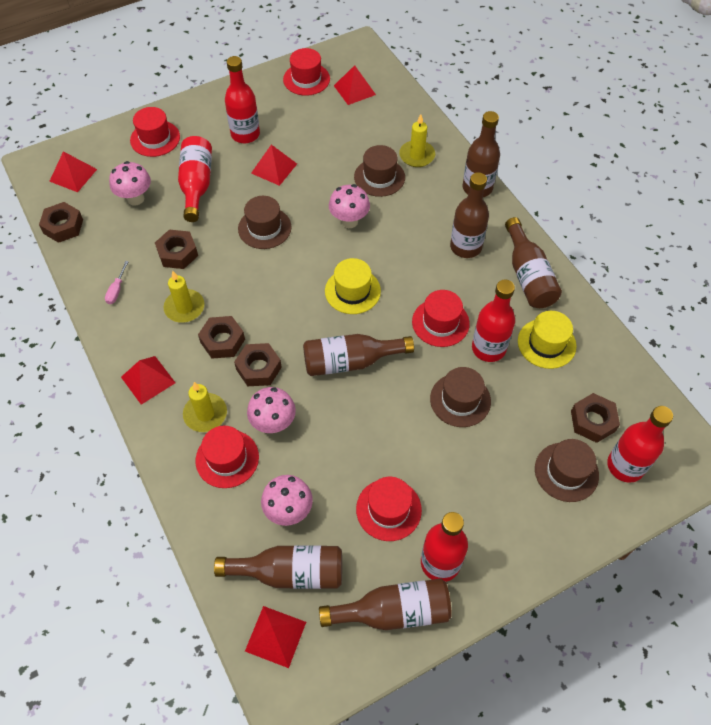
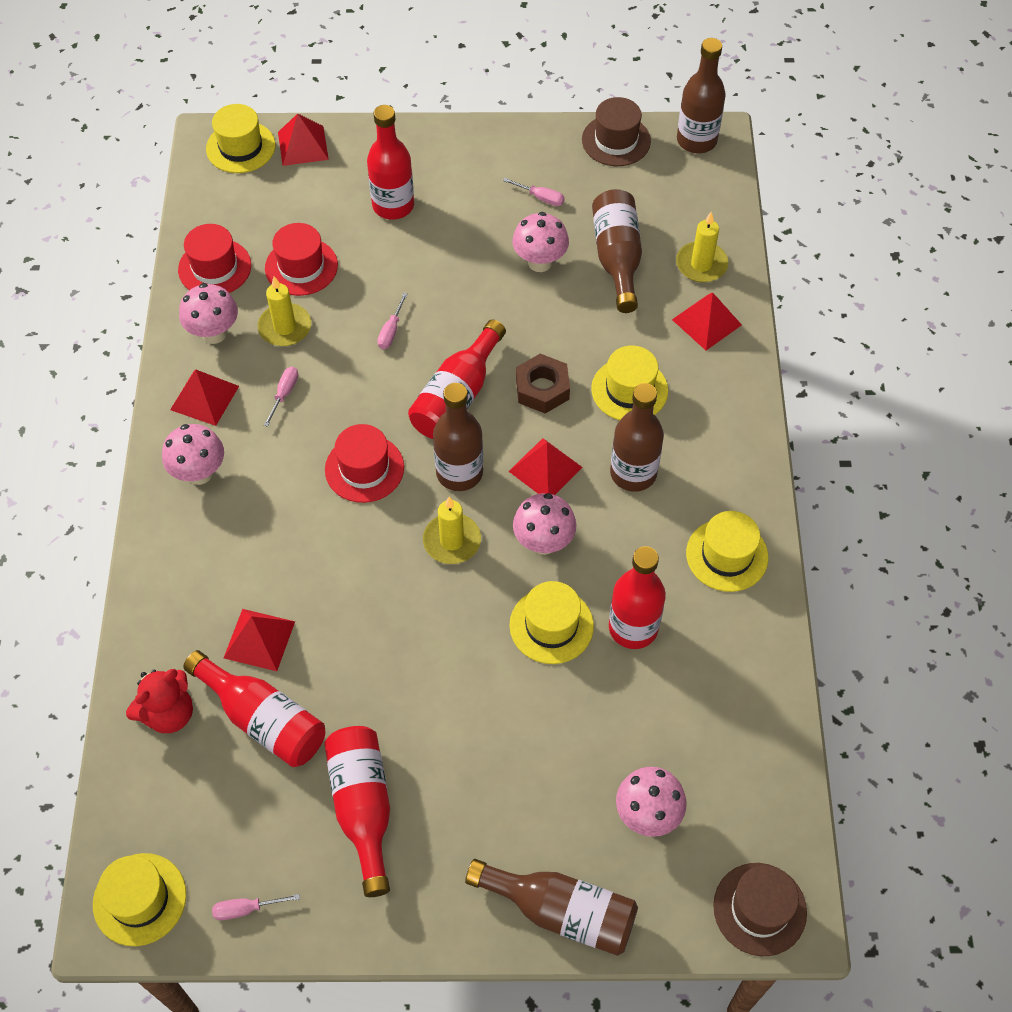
brown bottle: 6 -> 5
brown hat: 4 -> 2
brown nut: 5 -> 1
pink mushroom: 4 -> 5
pink screwdriver: 1 -> 4
red hat: 5 -> 3
red teddy bear: 0 -> 1
yellow hat: 2 -> 5

